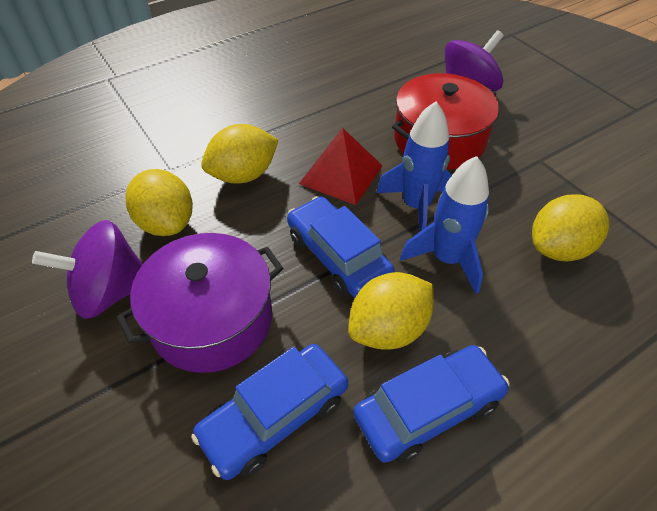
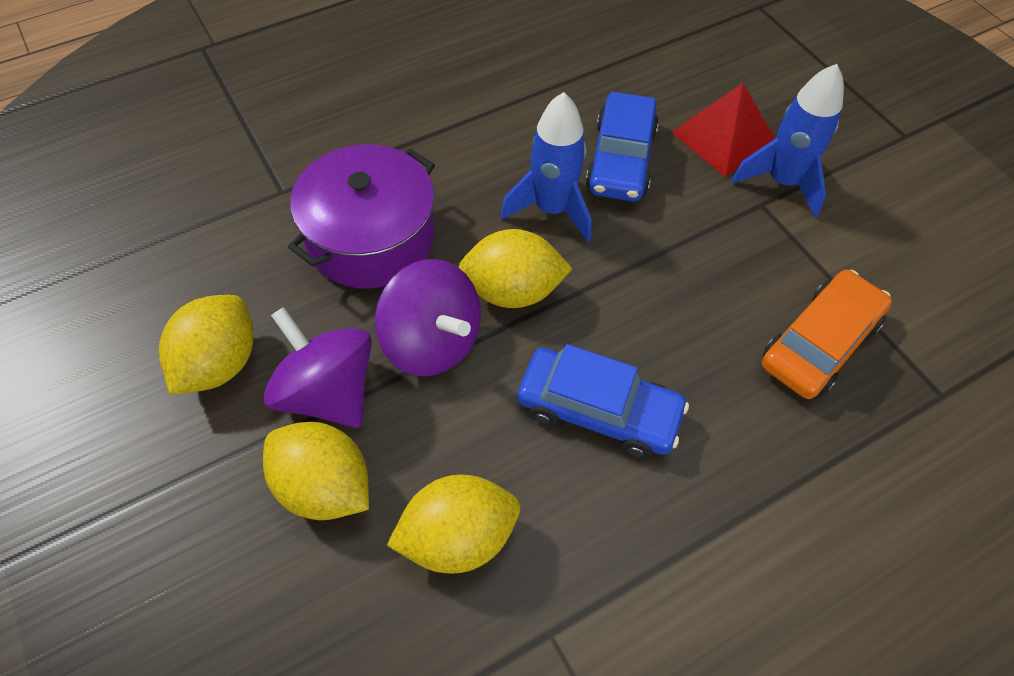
blue car: 3 -> 2
orange car: 0 -> 1
red pot: 1 -> 0

